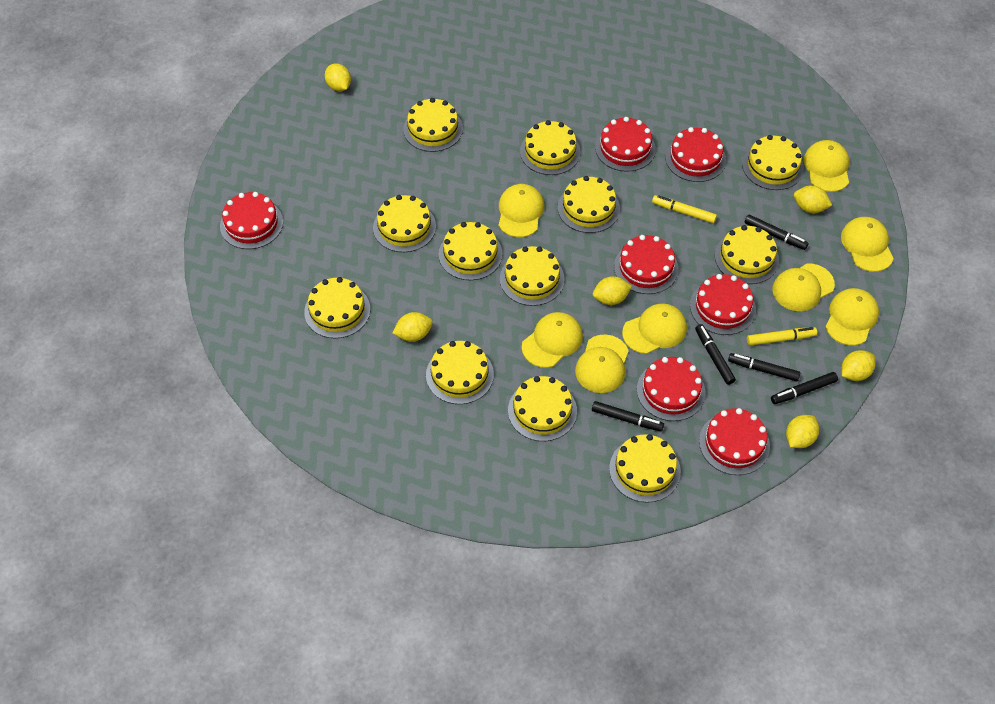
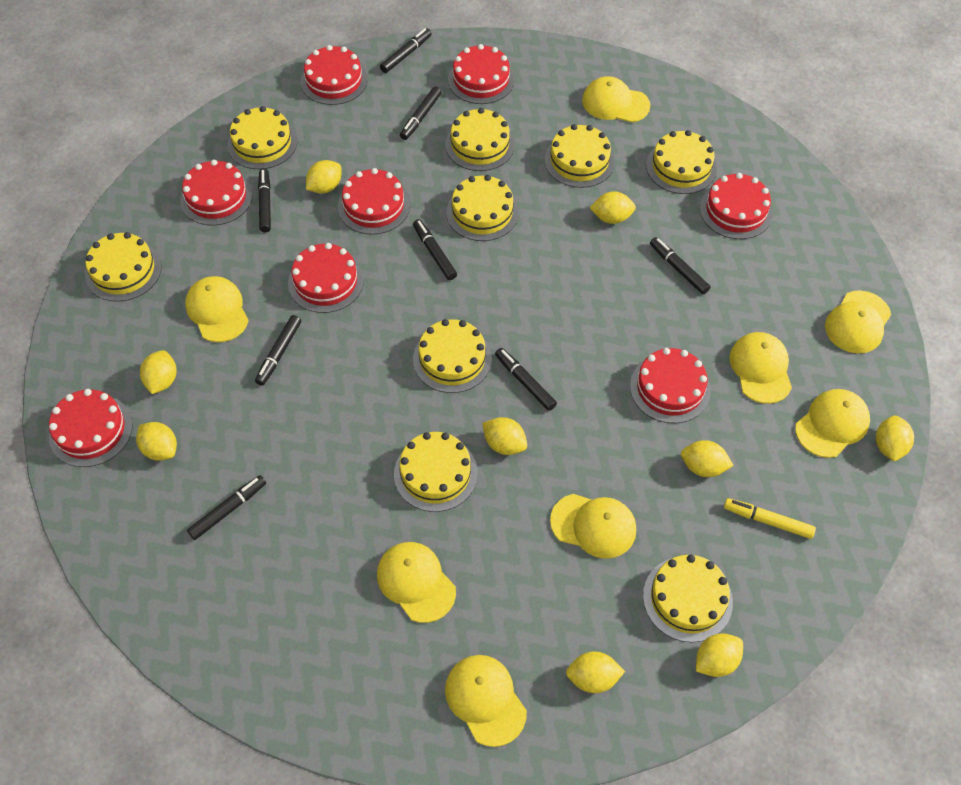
black marker: 5 -> 8
red cake: 7 -> 8
yellow cake: 12 -> 9
yellow lemon: 6 -> 9
yellow marker: 2 -> 1

